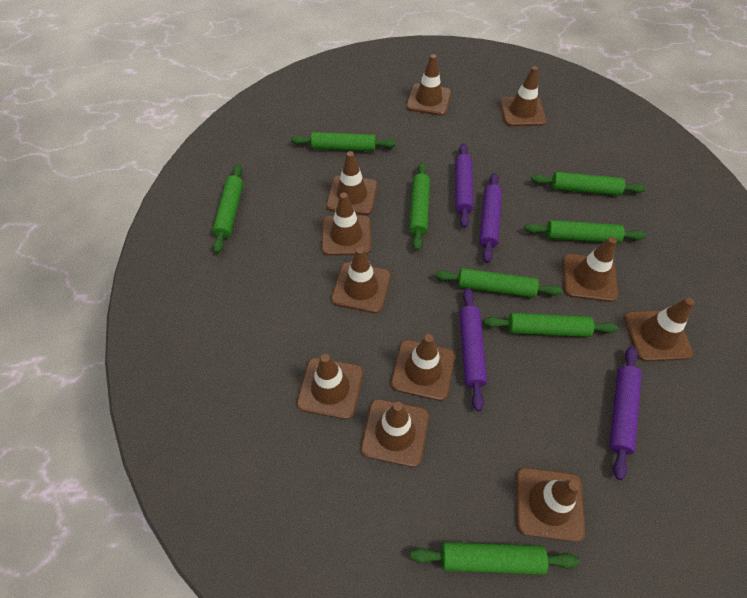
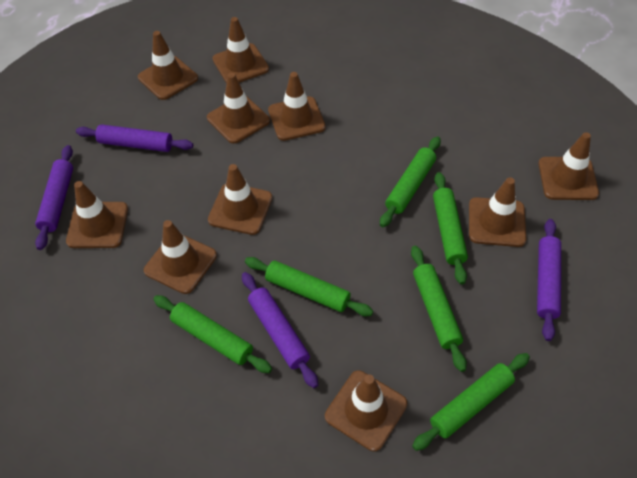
brown traffic cone: 11 -> 10
green rolling pin: 8 -> 6

